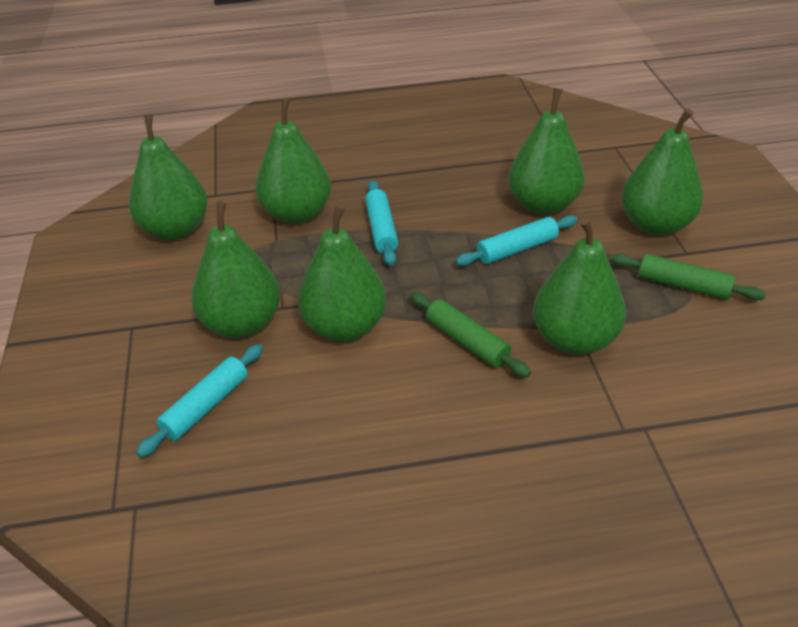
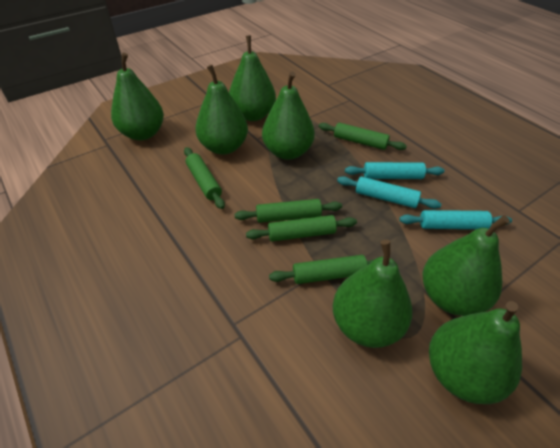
green rolling pin: 2 -> 5

